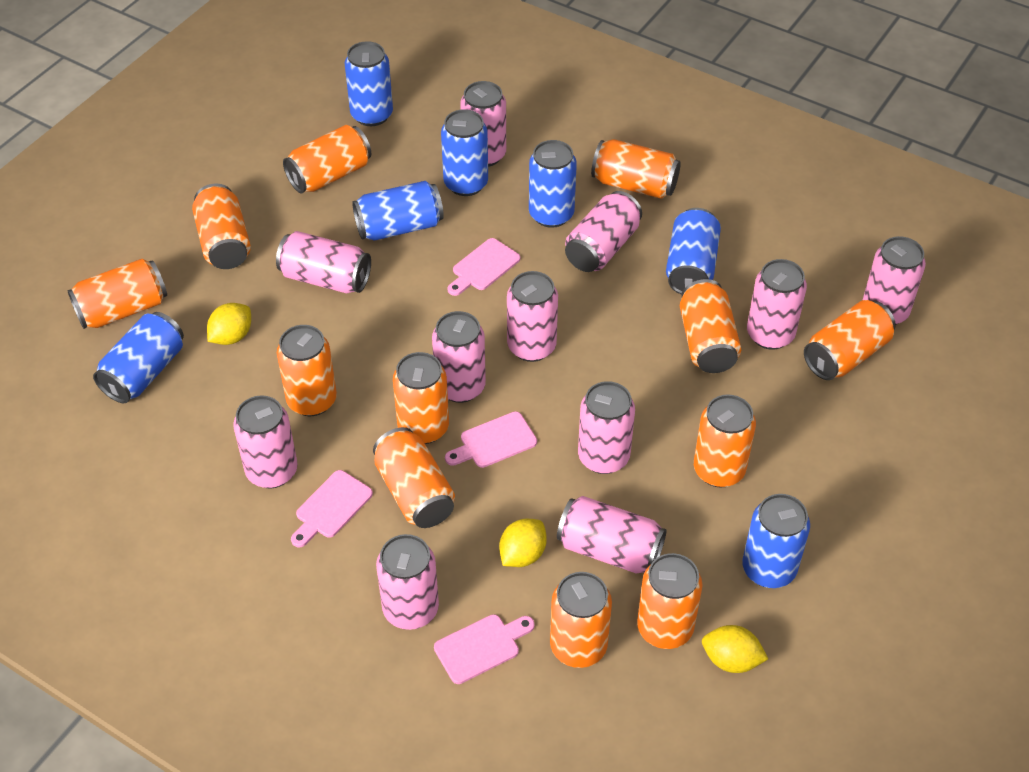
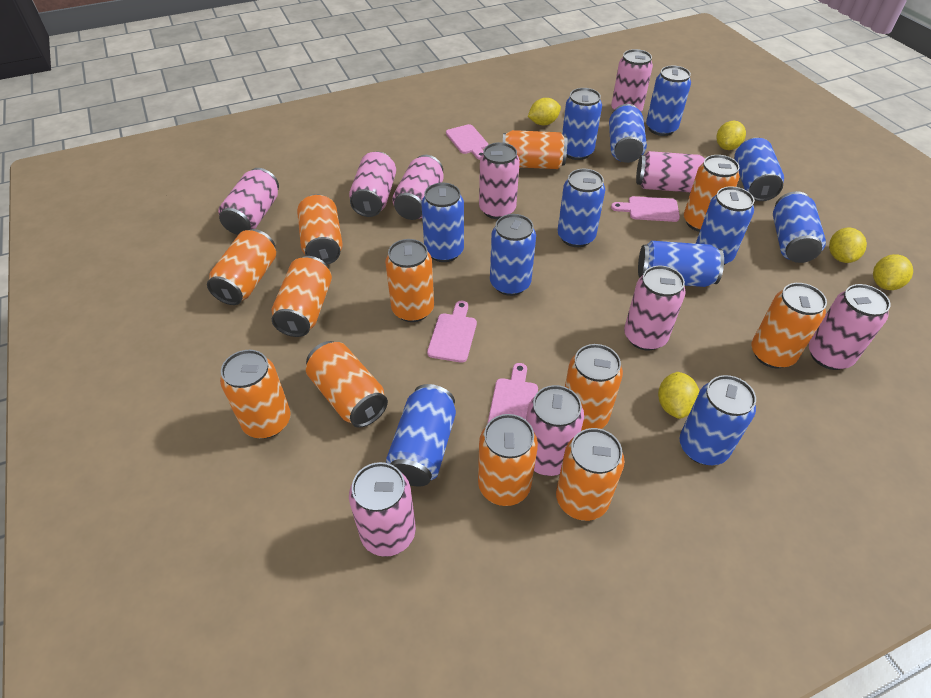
blue can: 7 -> 12
pink can: 11 -> 10
yellow lemon: 3 -> 5

